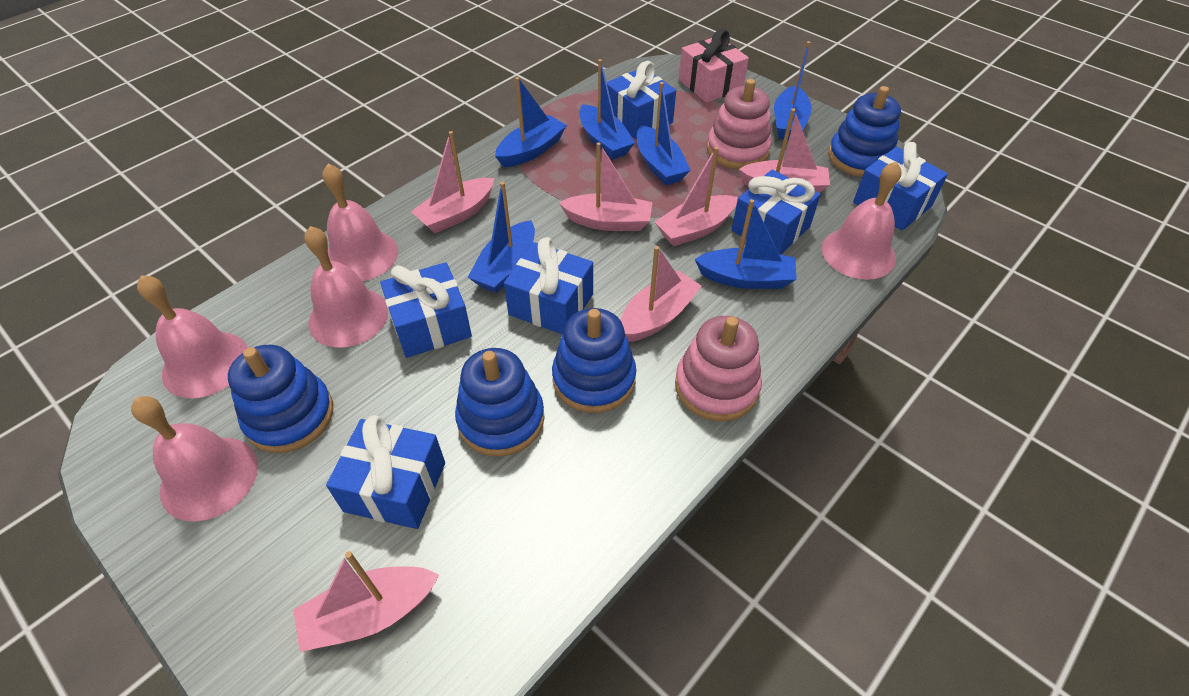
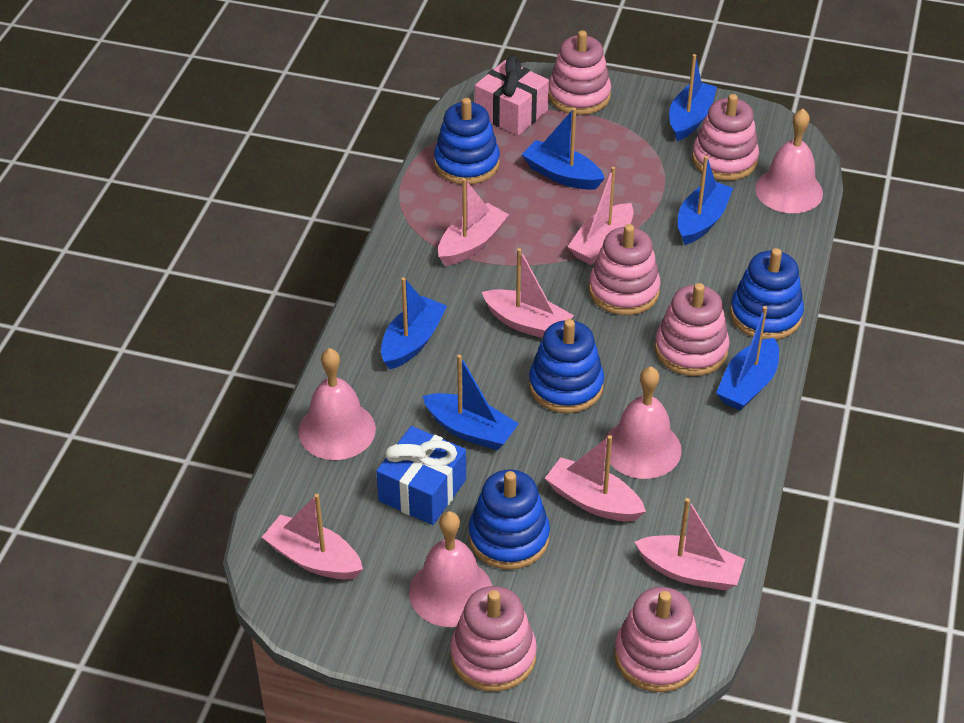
blue gift: 6 -> 1
pink bell: 5 -> 4
pink stacking toy: 2 -> 6

